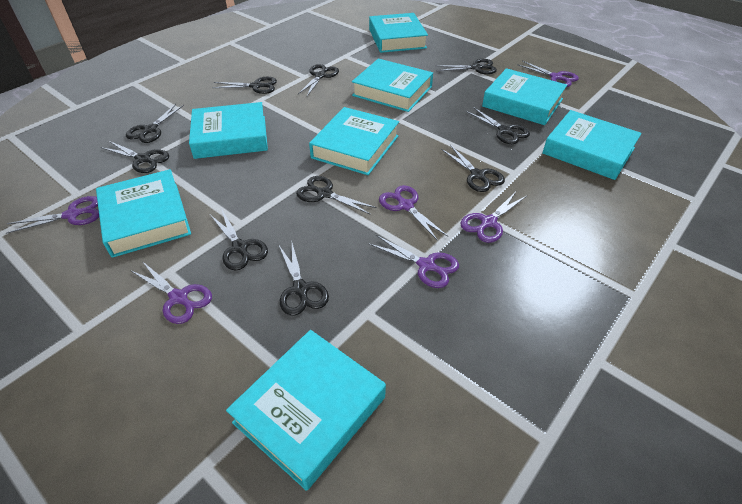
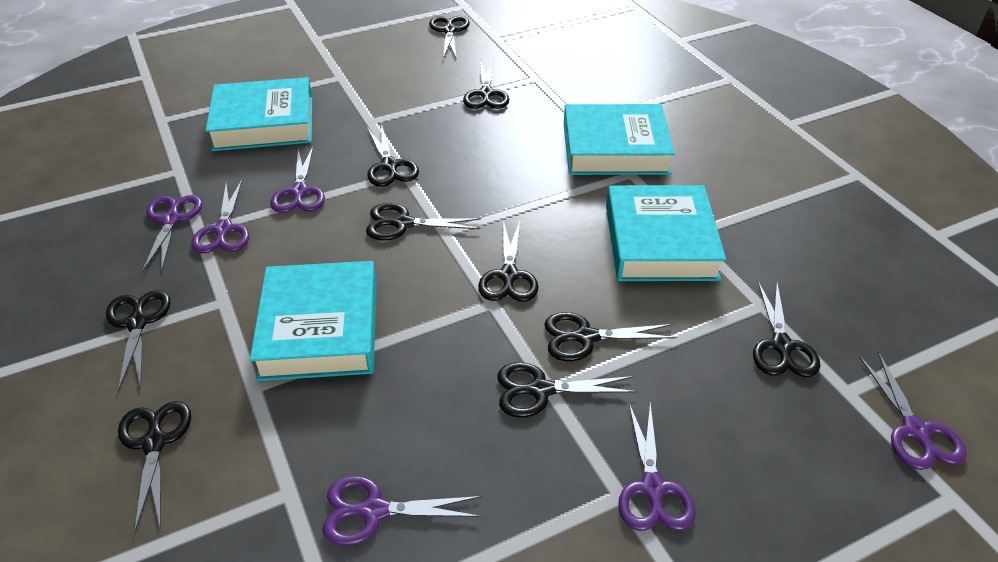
turquoise book: 8 -> 4

